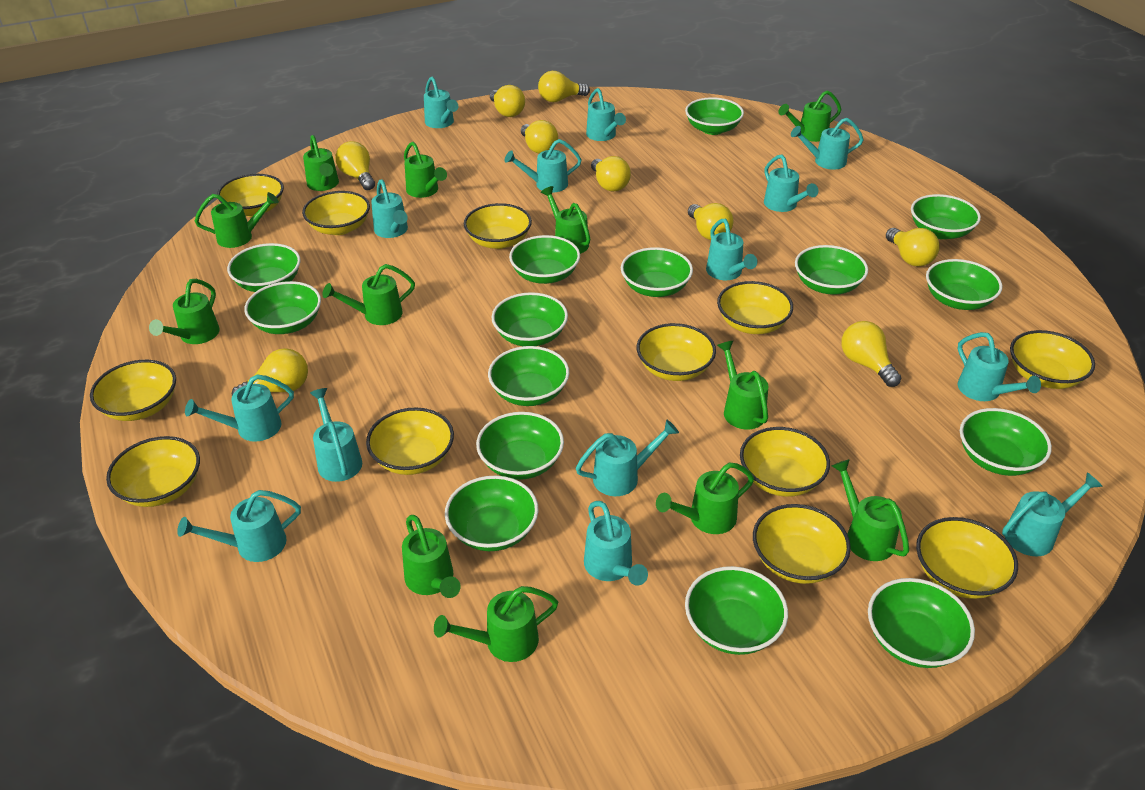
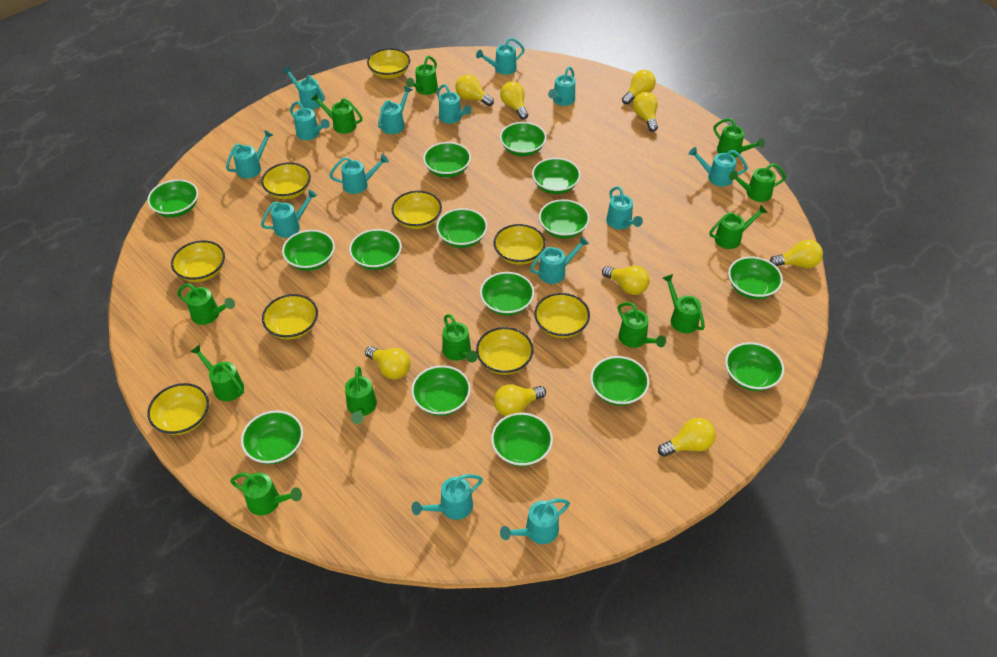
yellow bowl: 12 -> 9

